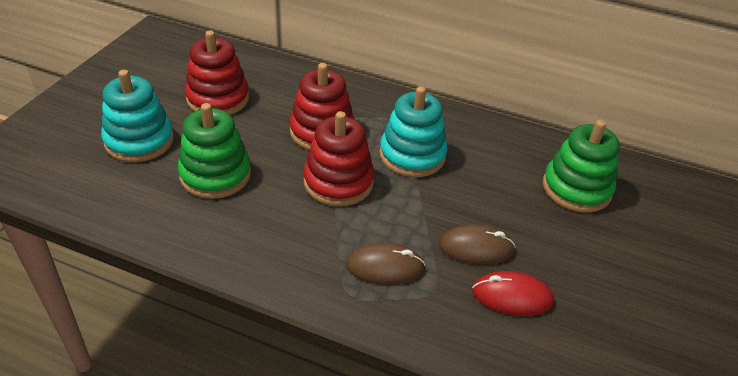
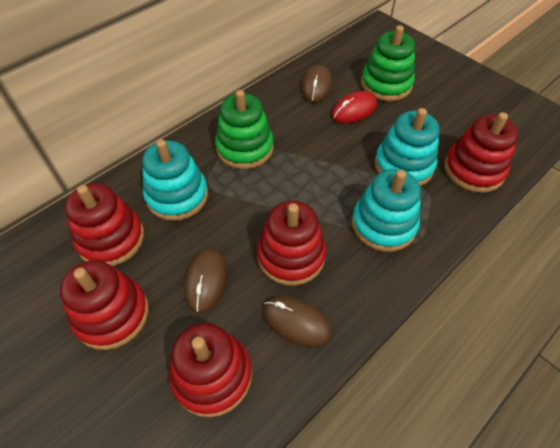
brown mouse: 2 -> 3
red stacking toy: 3 -> 5
turquoise stacking toy: 2 -> 3

